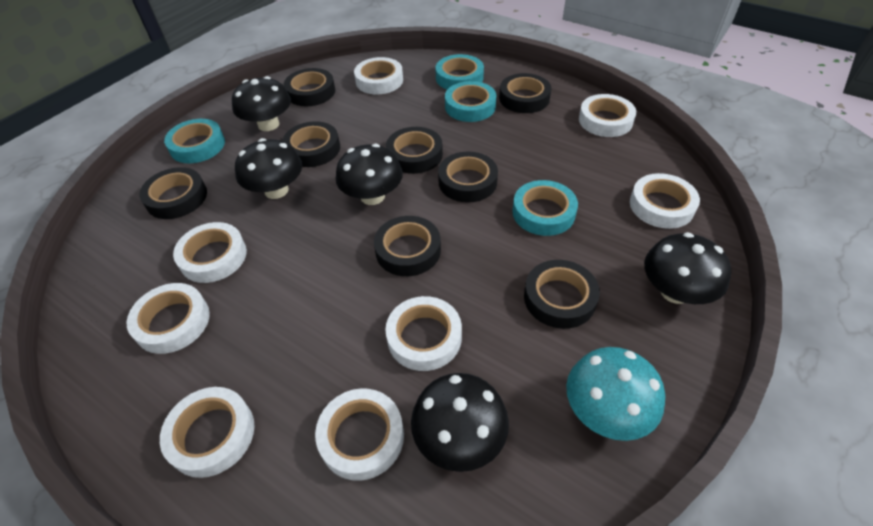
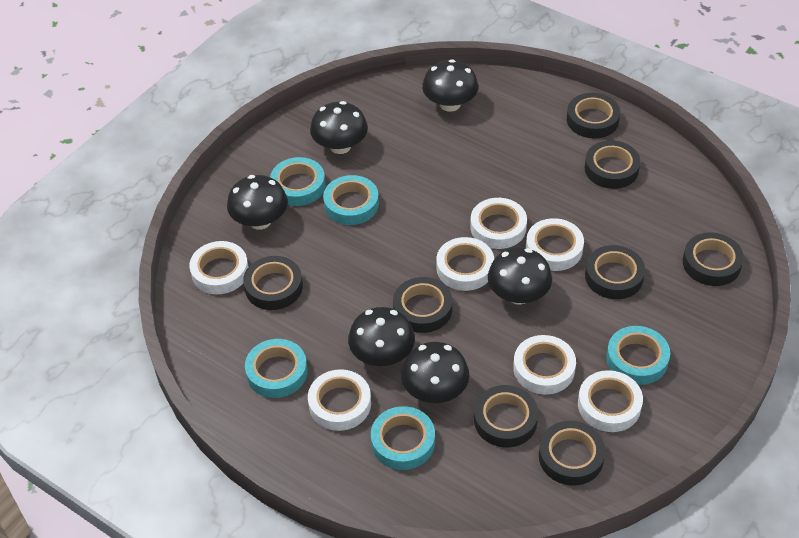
black mushroom: 5 -> 6
turquoise mushroom: 1 -> 0
turquoise tape: 4 -> 5
white tape: 8 -> 7

